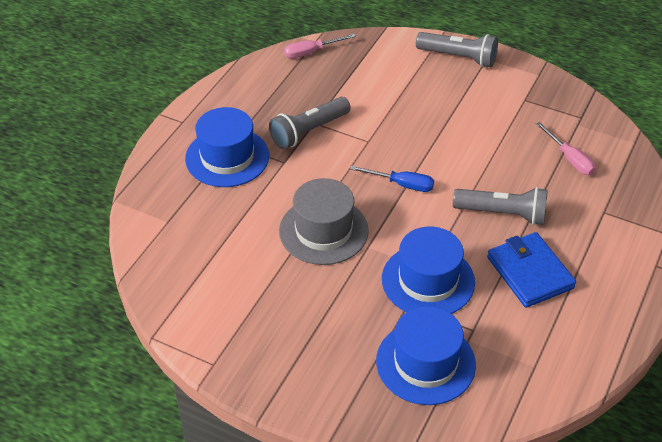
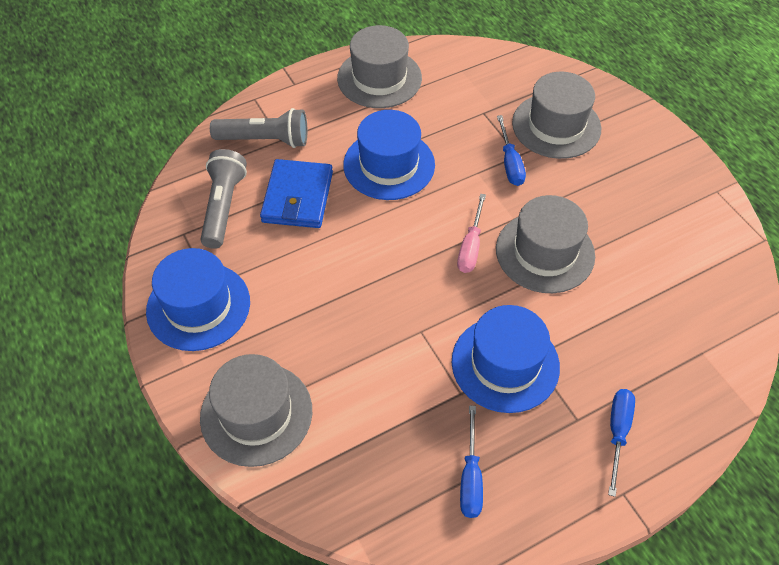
blue screwdriver: 1 -> 3
grey flashlight: 3 -> 2
grey hat: 1 -> 4
pink screwdriver: 2 -> 1

